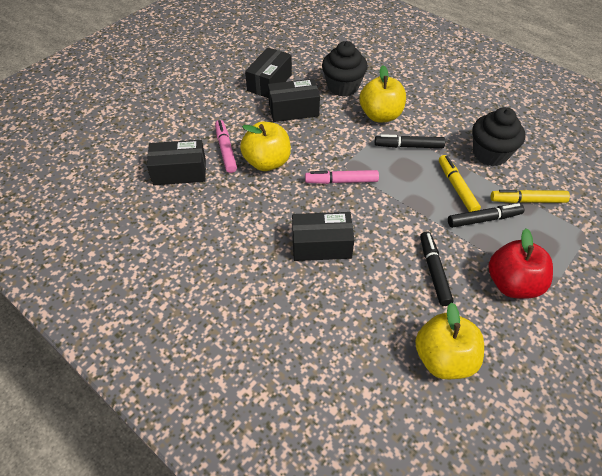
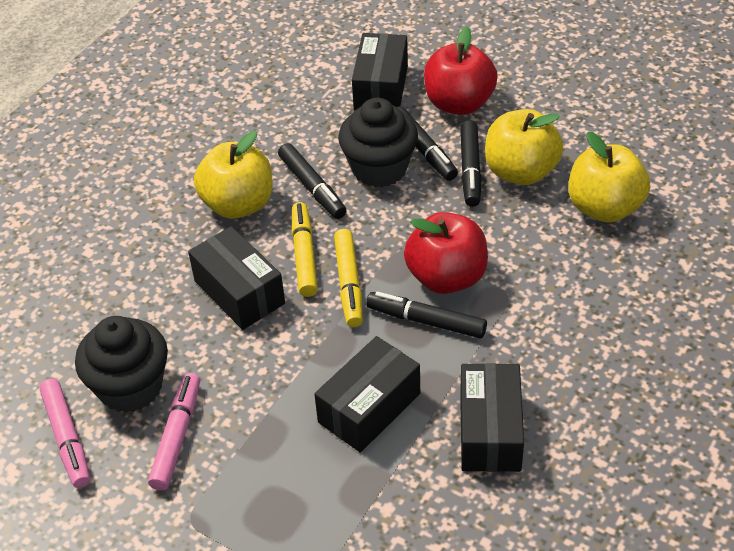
black marker: 3 -> 4
red apple: 1 -> 2

